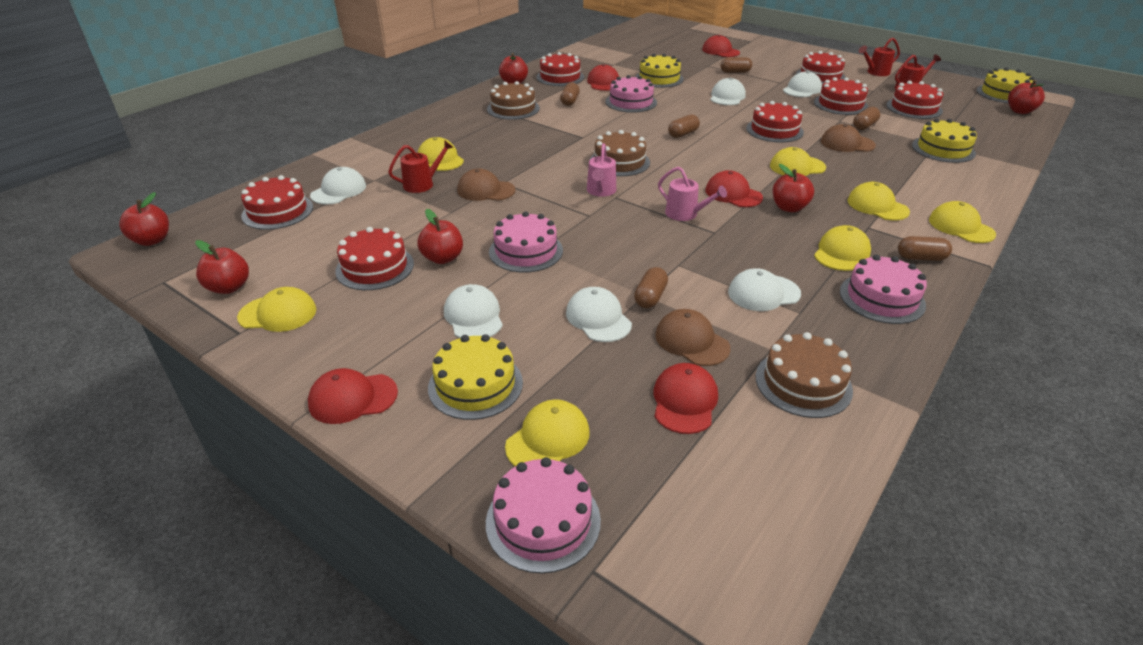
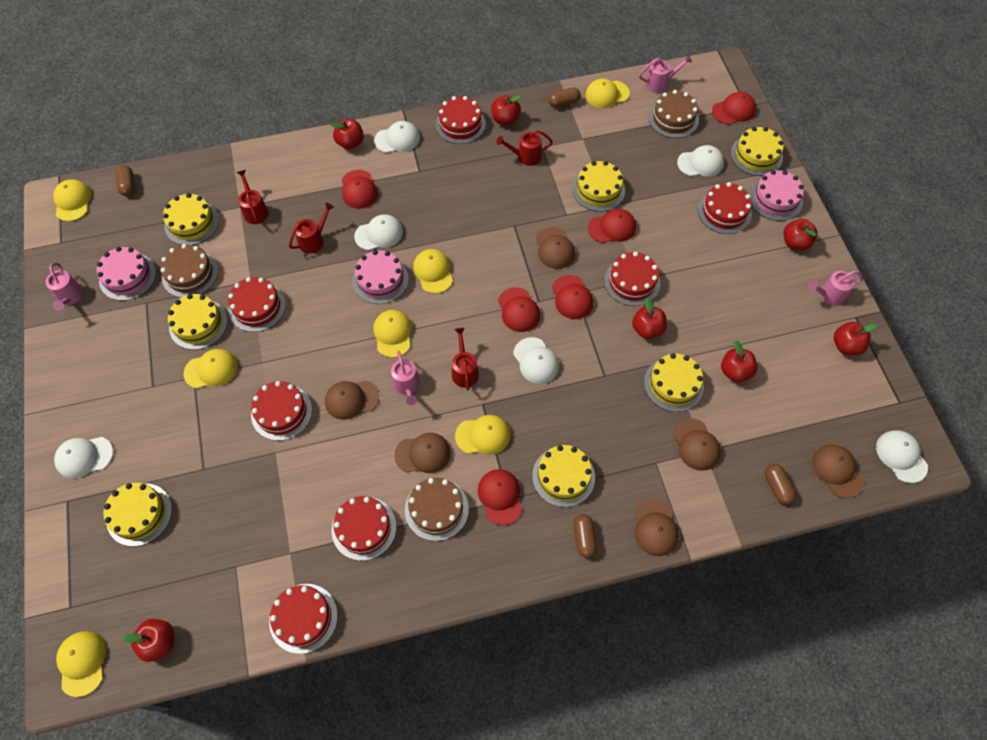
brown cap: 3 -> 6
brown capsule: 6 -> 4
pink cake: 4 -> 3
pink watering can: 2 -> 4
red apple: 6 -> 7
red cap: 5 -> 6
red watering can: 3 -> 4
yellow cake: 4 -> 7

